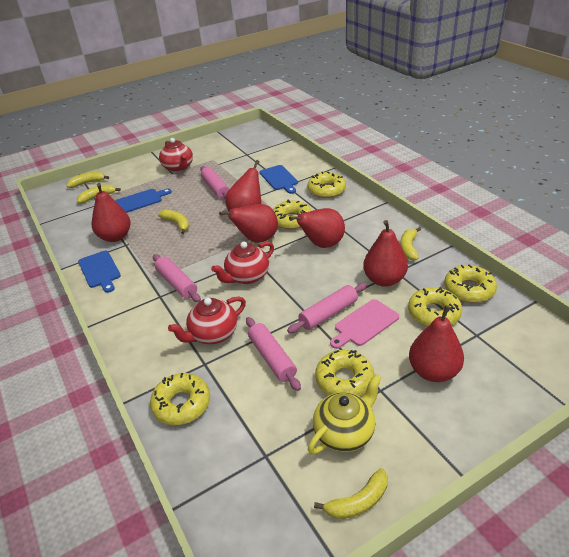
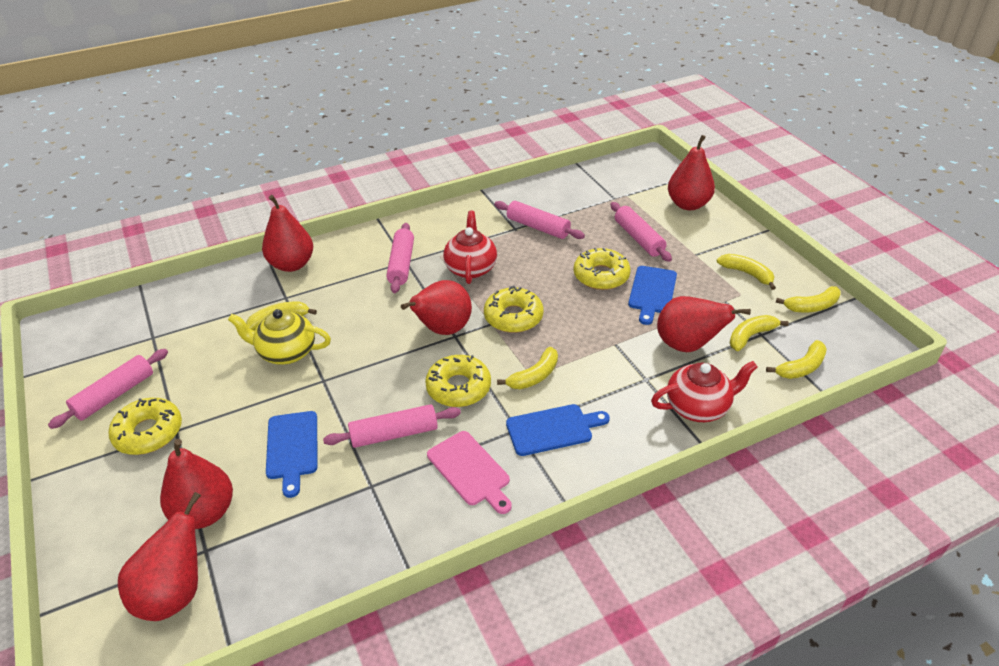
pink rolling pin: 4 -> 5
red teapot: 3 -> 2
yellow banana: 5 -> 6
yellow donut: 6 -> 4

